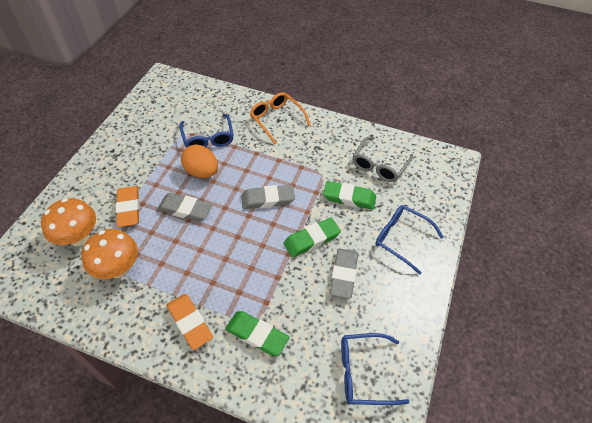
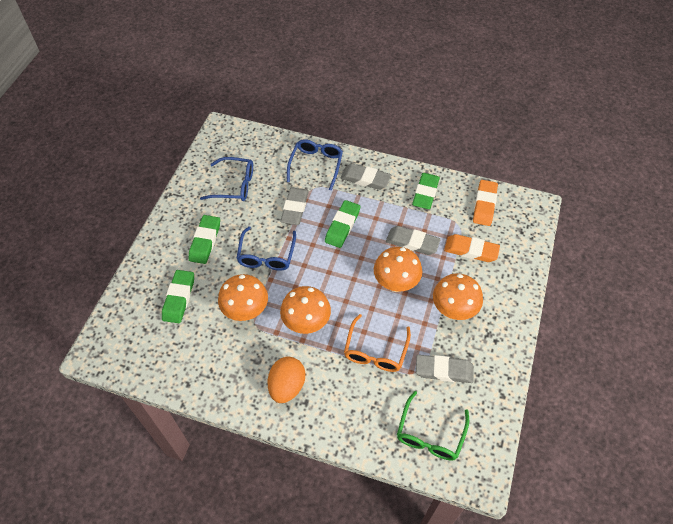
green eraser: 3 -> 4
green glasses: 0 -> 1
grey eraser: 3 -> 4
grey glasses: 1 -> 0
orange mushroom: 2 -> 4

